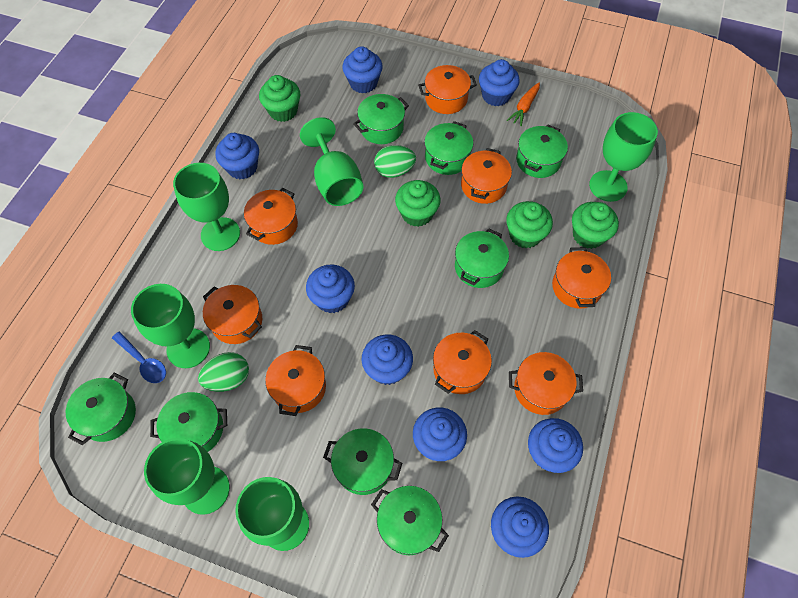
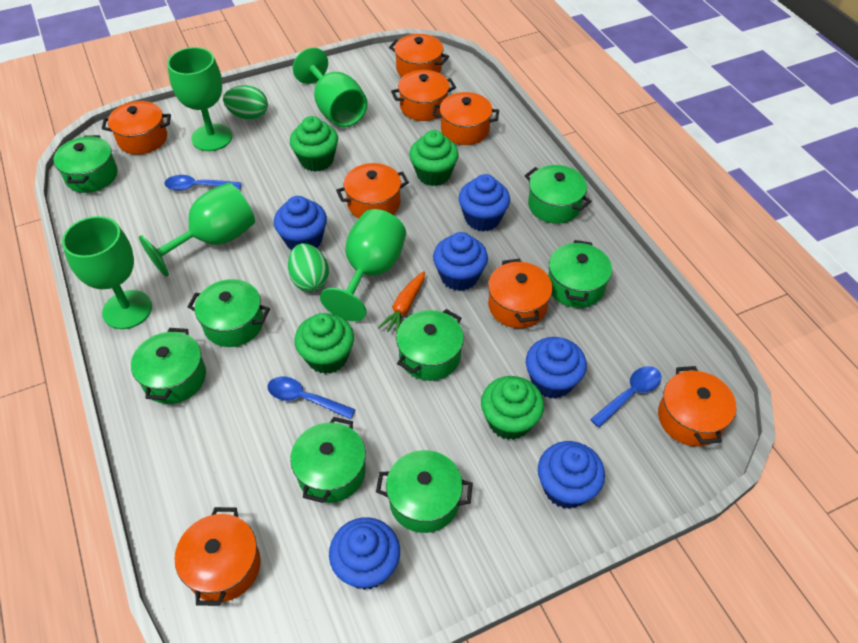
blue cupcake: 8 -> 6
blue spoon: 1 -> 3
green goblet: 6 -> 5

